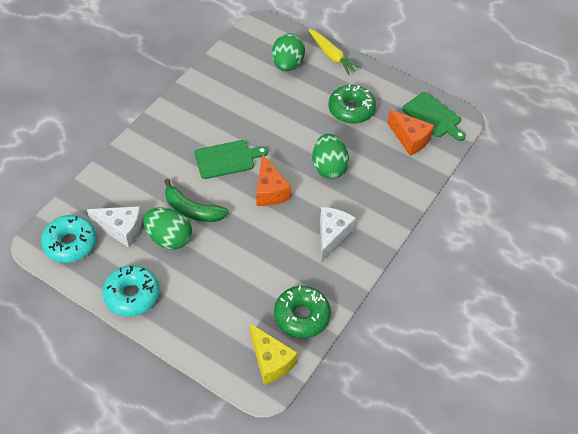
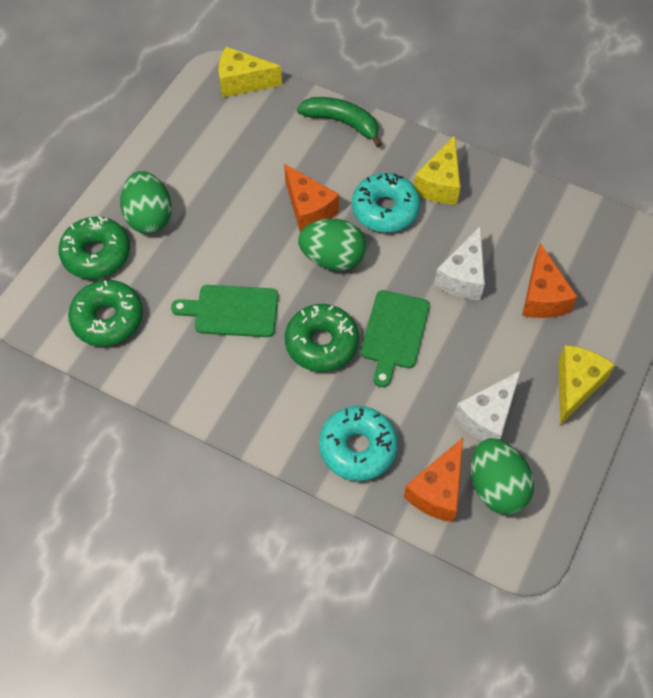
green donut: 2 -> 3
orange cheese: 2 -> 3
yellow carrot: 1 -> 0
yellow cheese: 1 -> 3

